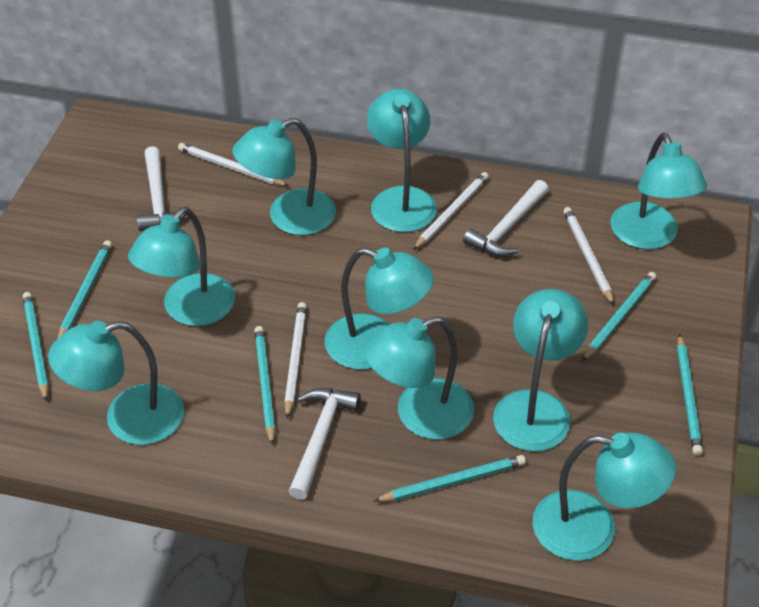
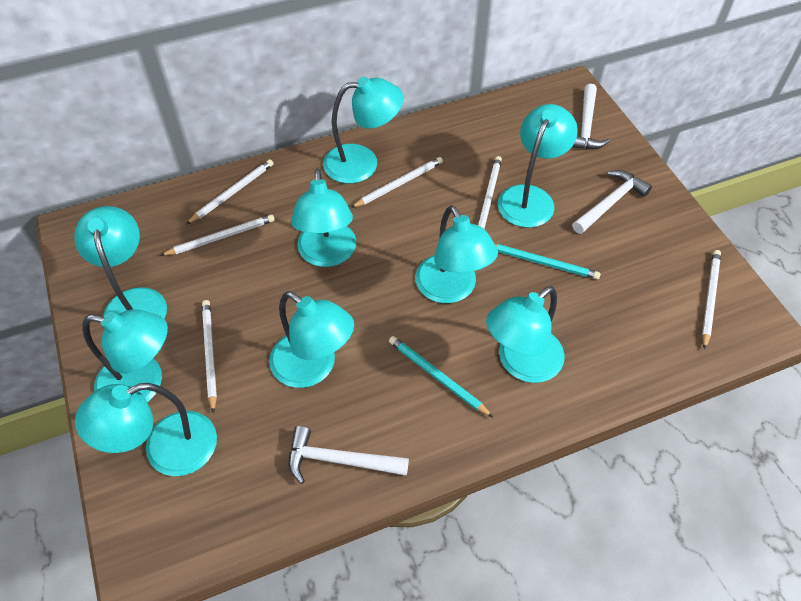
turquoise pencil: 6 -> 2
white pencil: 4 -> 6

